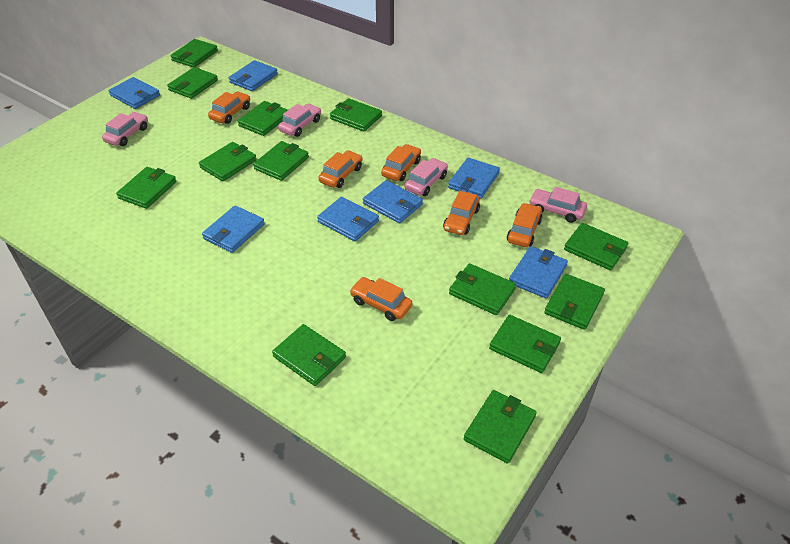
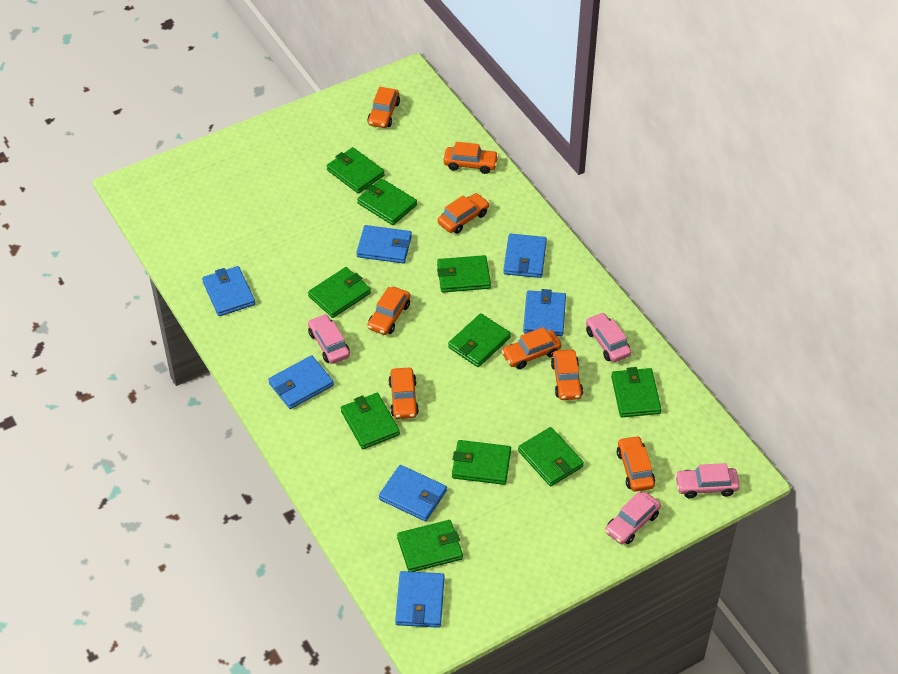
green wallet: 13 -> 10
orange car: 6 -> 8

